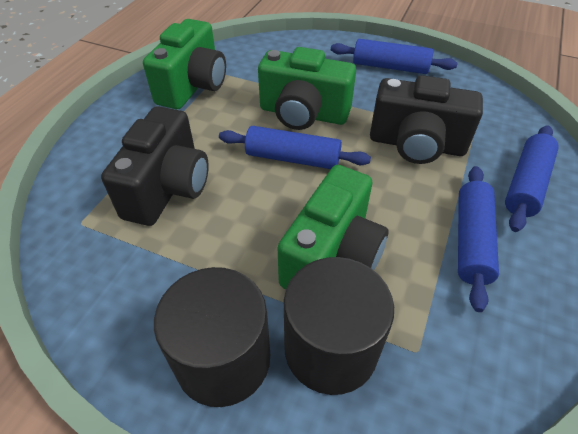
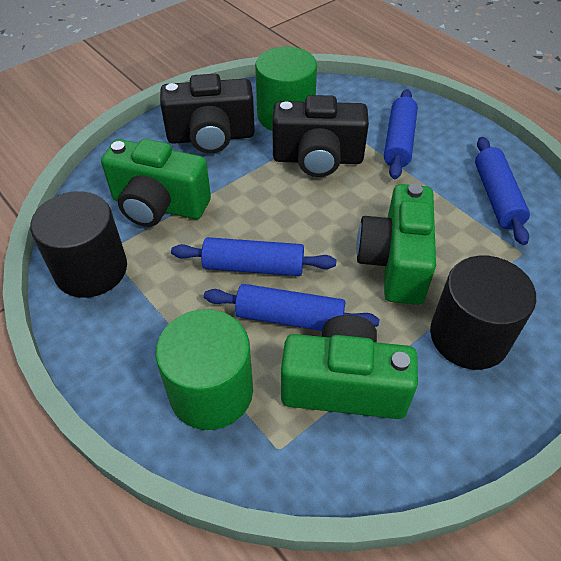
green cylinder: 0 -> 2

